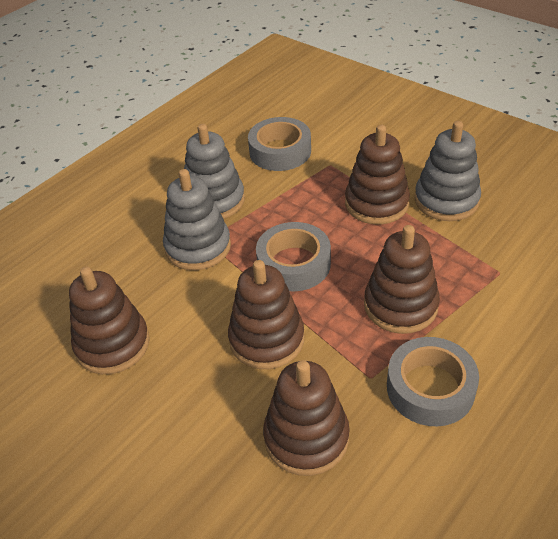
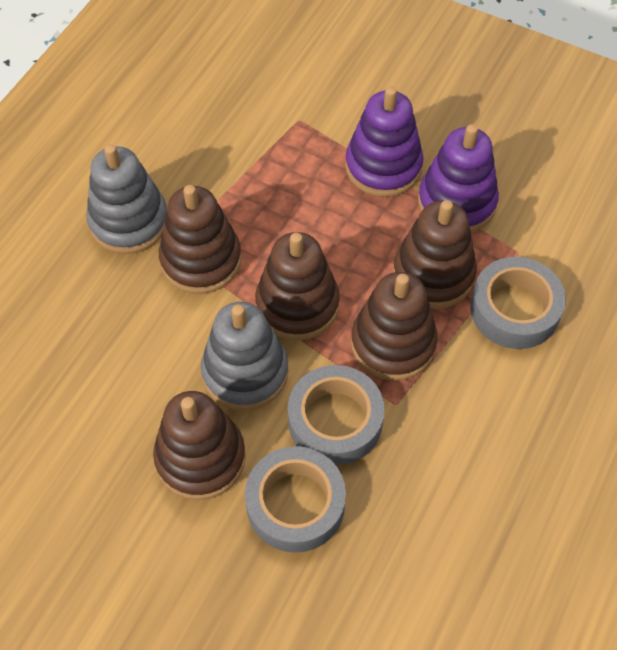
grey stacking toy: 3 -> 2
purple stacking toy: 0 -> 2

